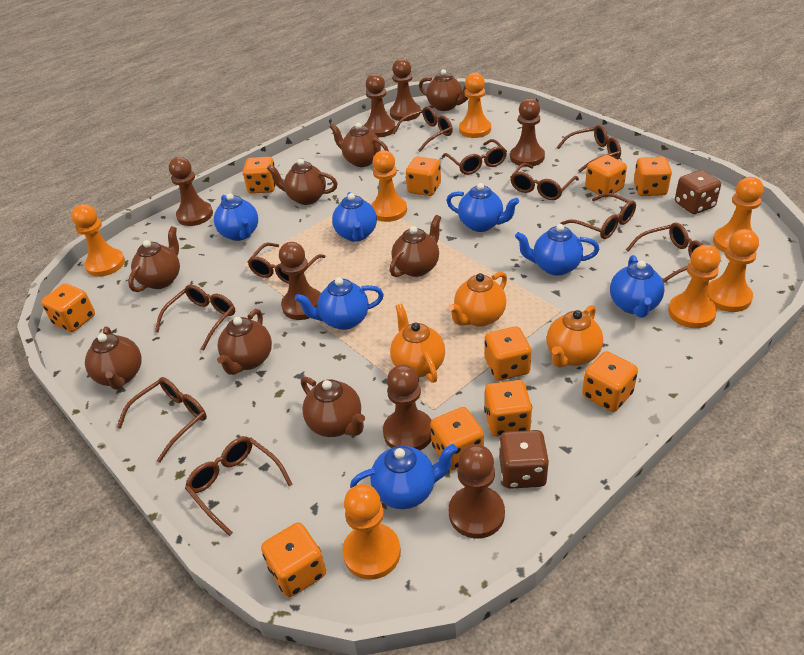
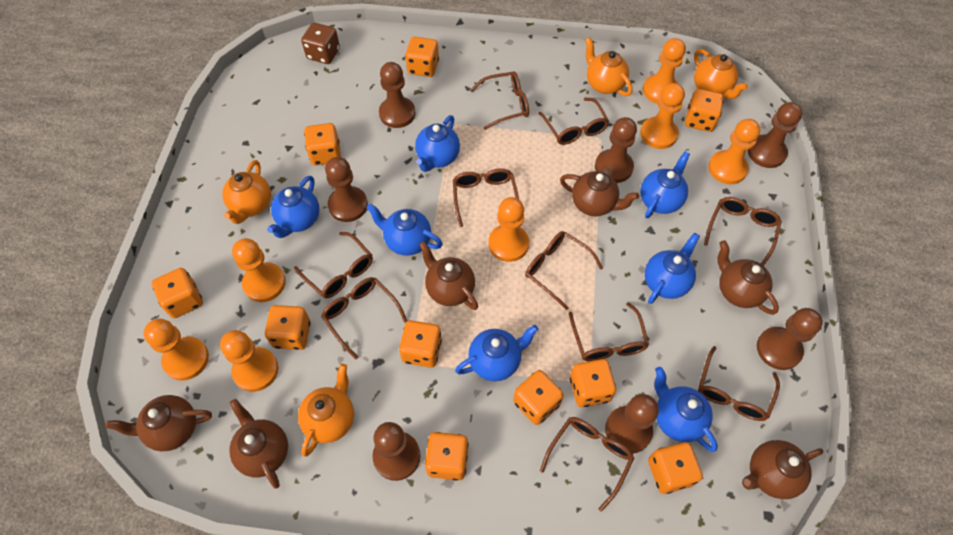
brown dice: 2 -> 1
brown teapot: 8 -> 6
orange teapot: 3 -> 4

